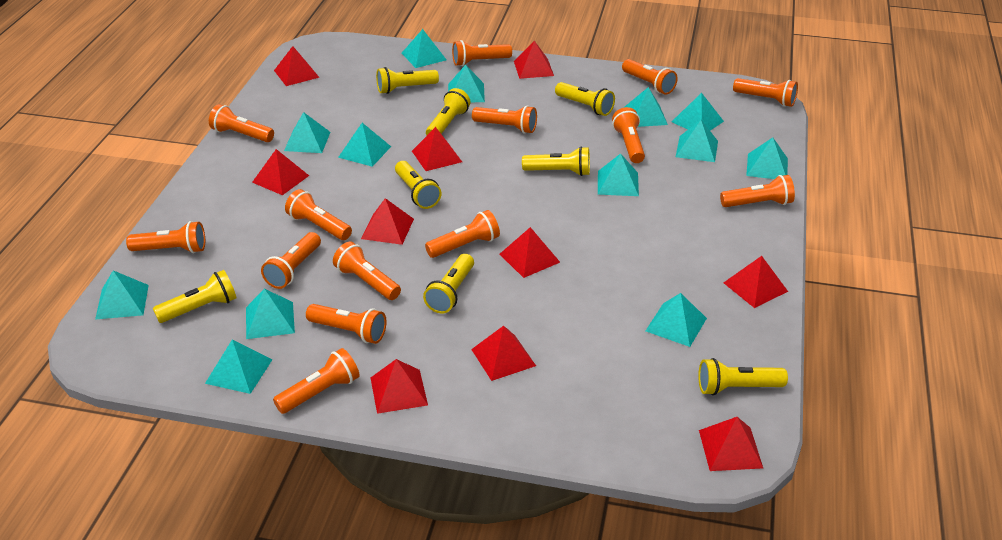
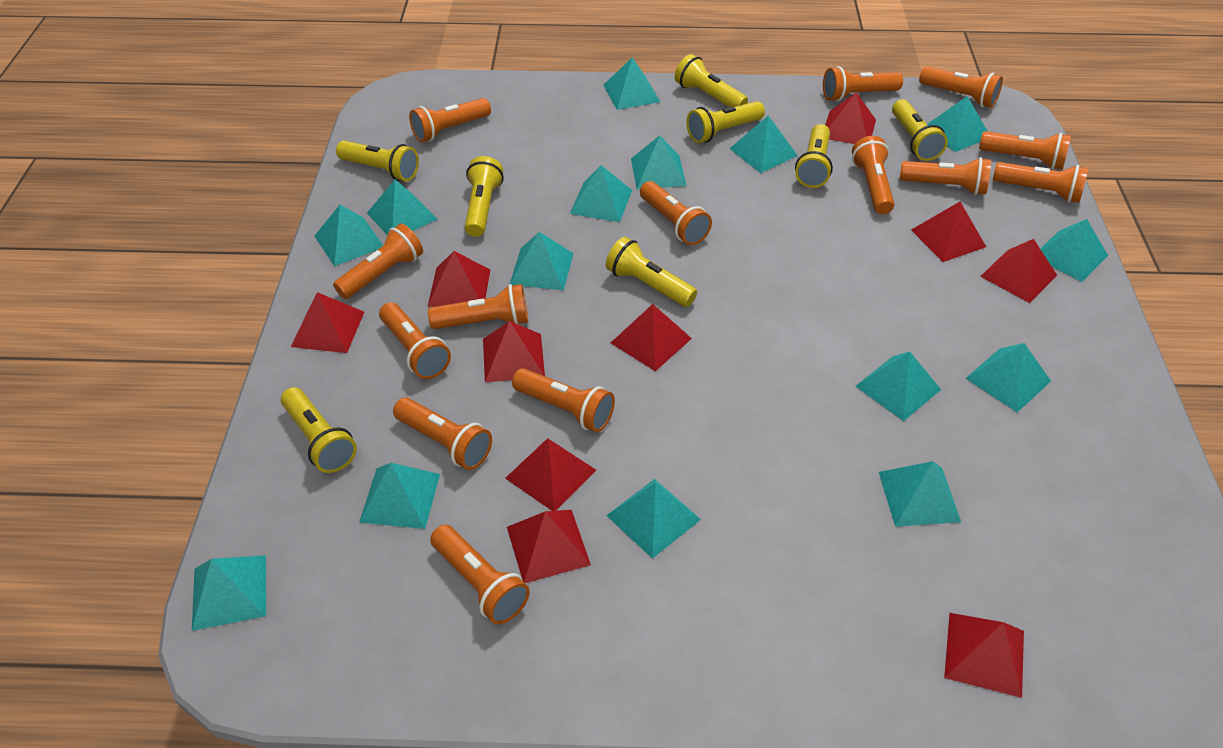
turquoise pyramid: 13 -> 15

